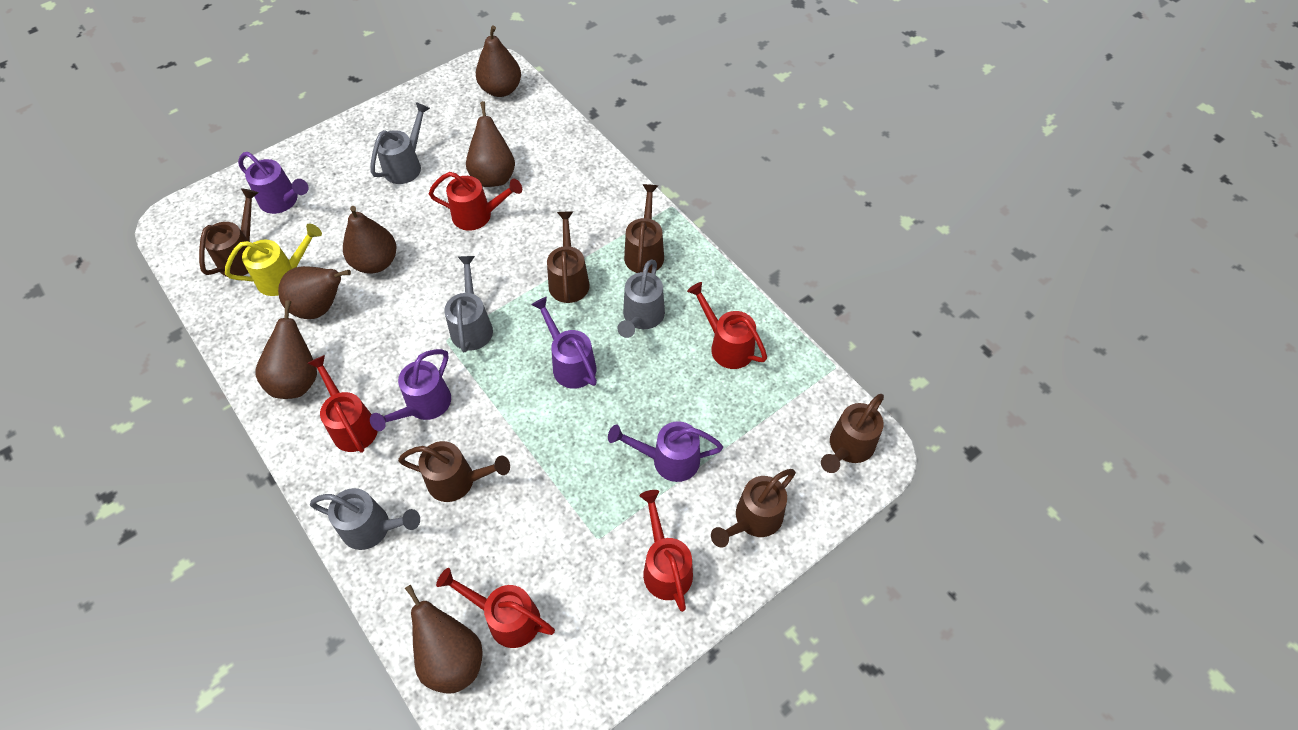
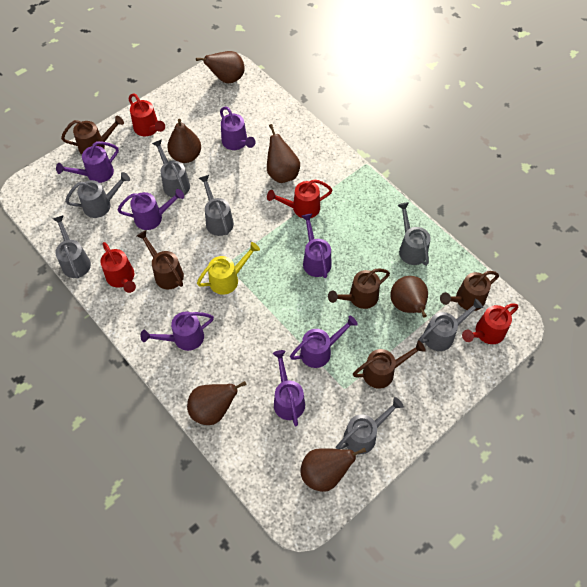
brown watering can: 6 -> 5
grey watering can: 4 -> 7
purple watering can: 4 -> 7
red watering can: 5 -> 4

